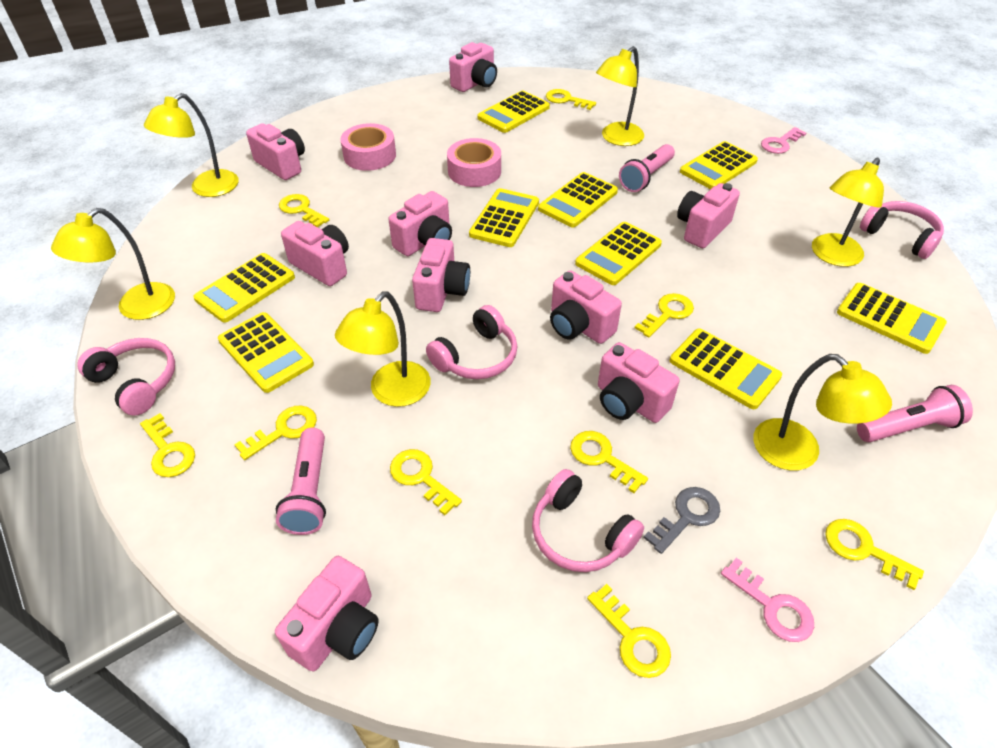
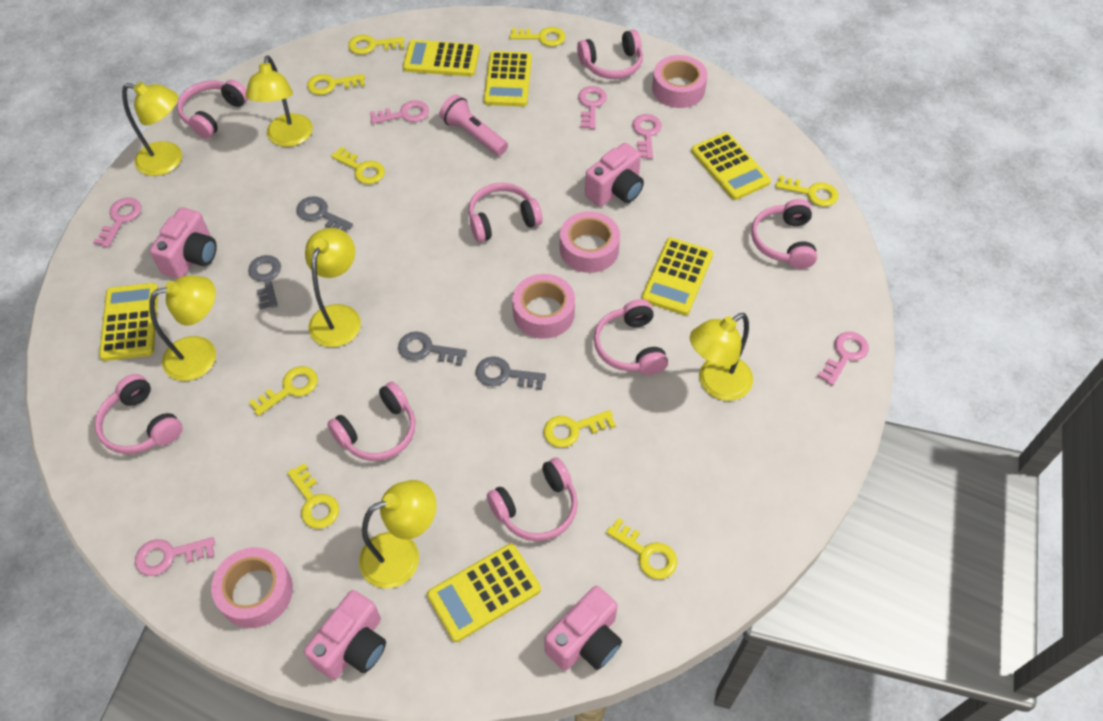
grey key: 1 -> 4
pink camera: 9 -> 4
pink flashlight: 3 -> 1
pink headphones: 4 -> 8
pink key: 2 -> 6
pink tape: 2 -> 4
yellow calculator: 9 -> 6

